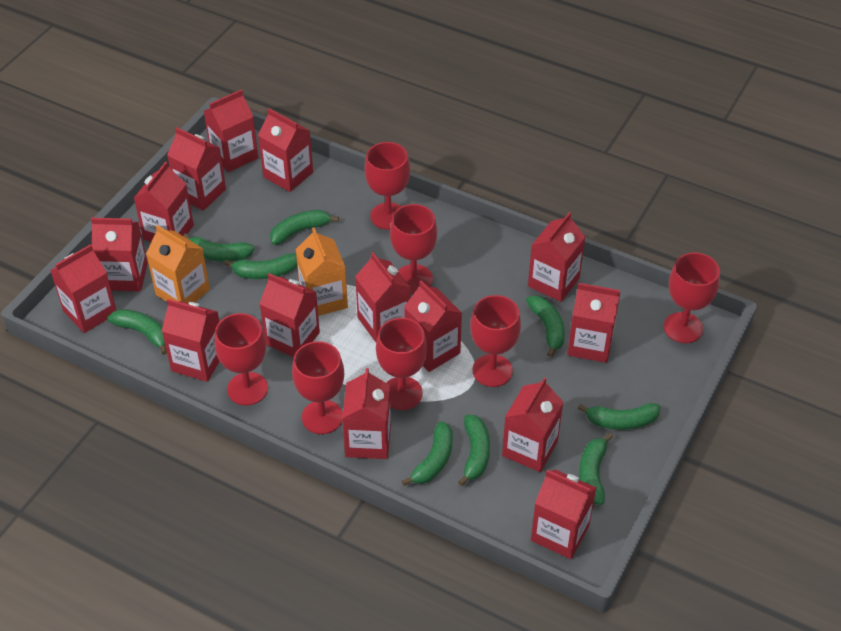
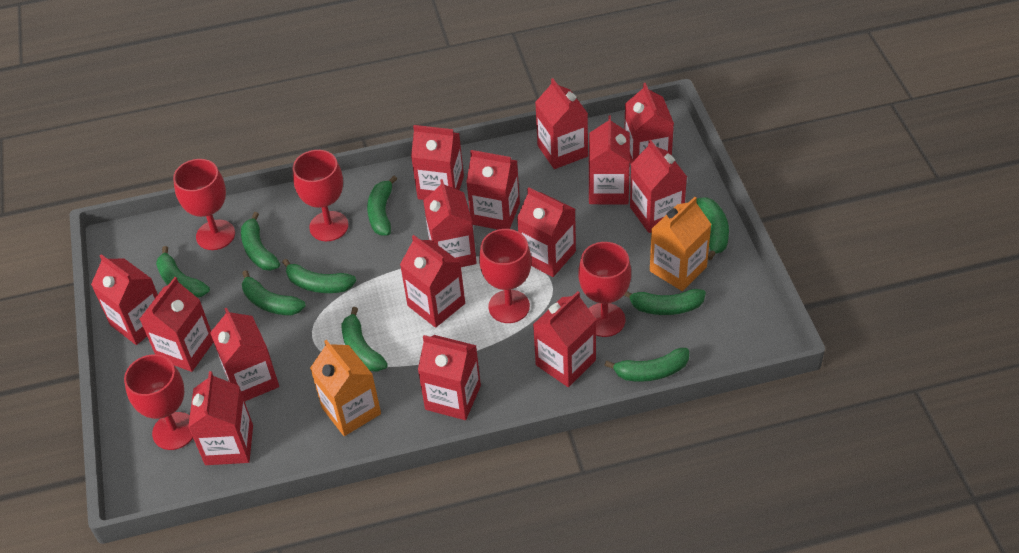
red goblet: 7 -> 5

